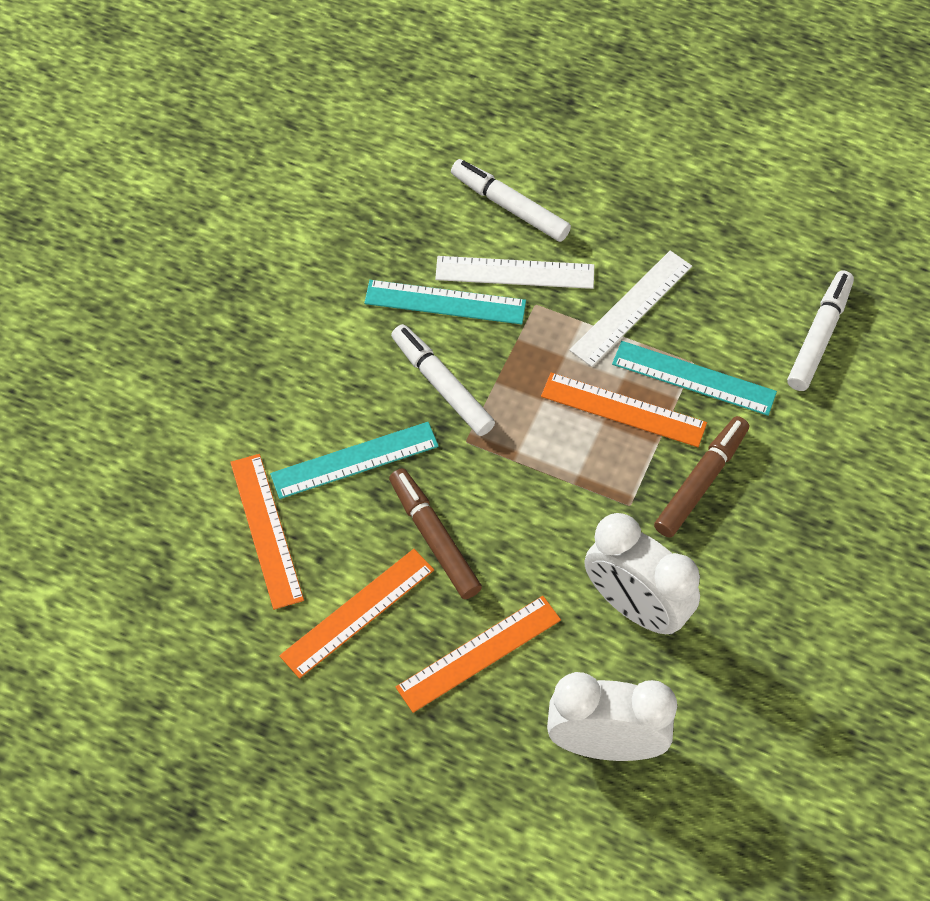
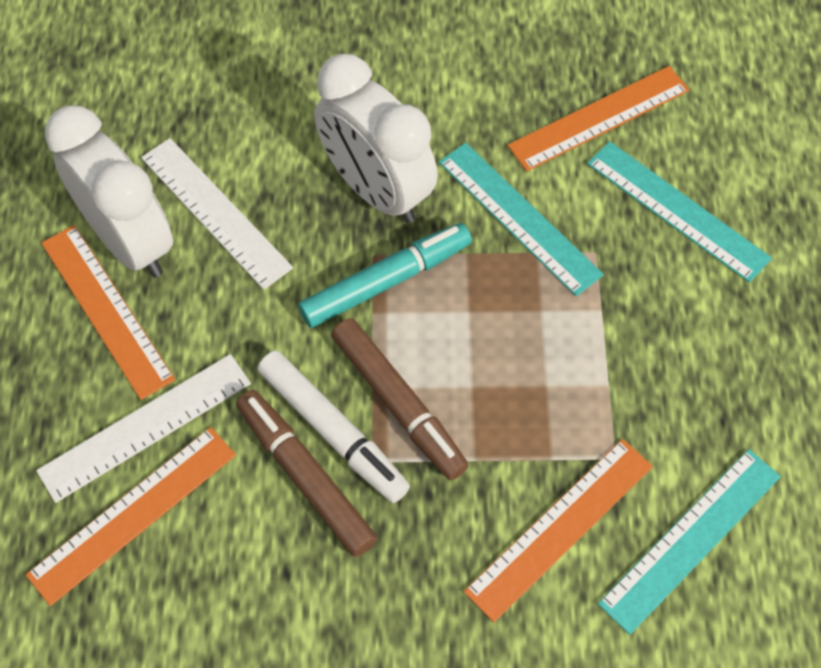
turquoise marker: 0 -> 1
white marker: 3 -> 1

